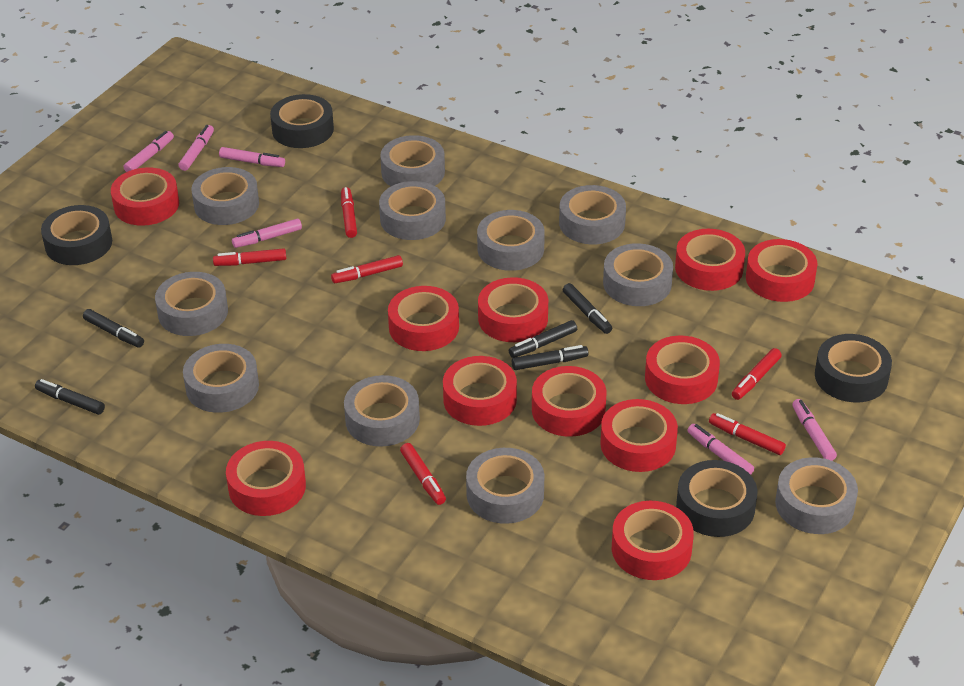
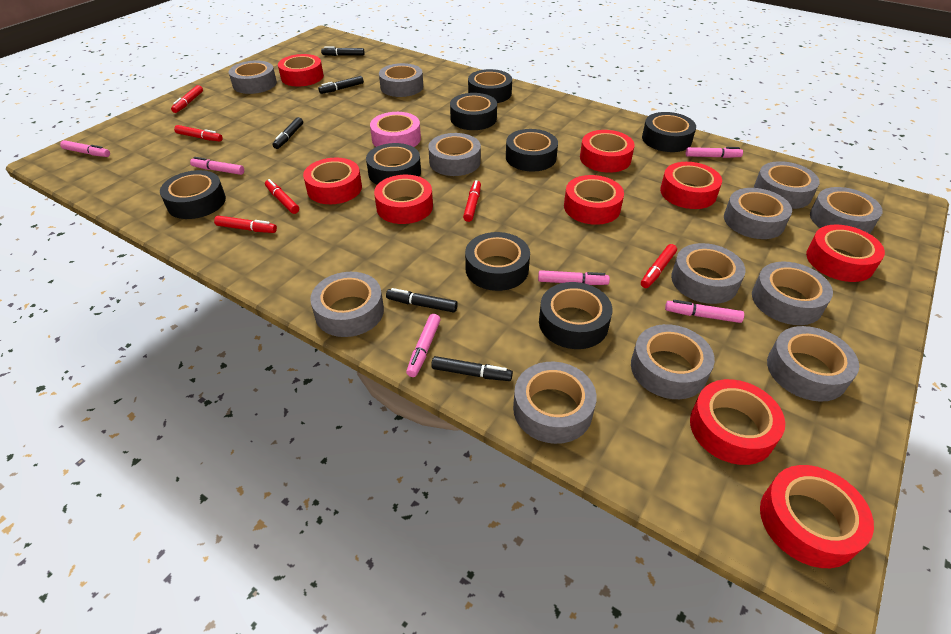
black tape: 4 -> 8
grey tape: 11 -> 12
pink tape: 0 -> 1
red tape: 11 -> 9

